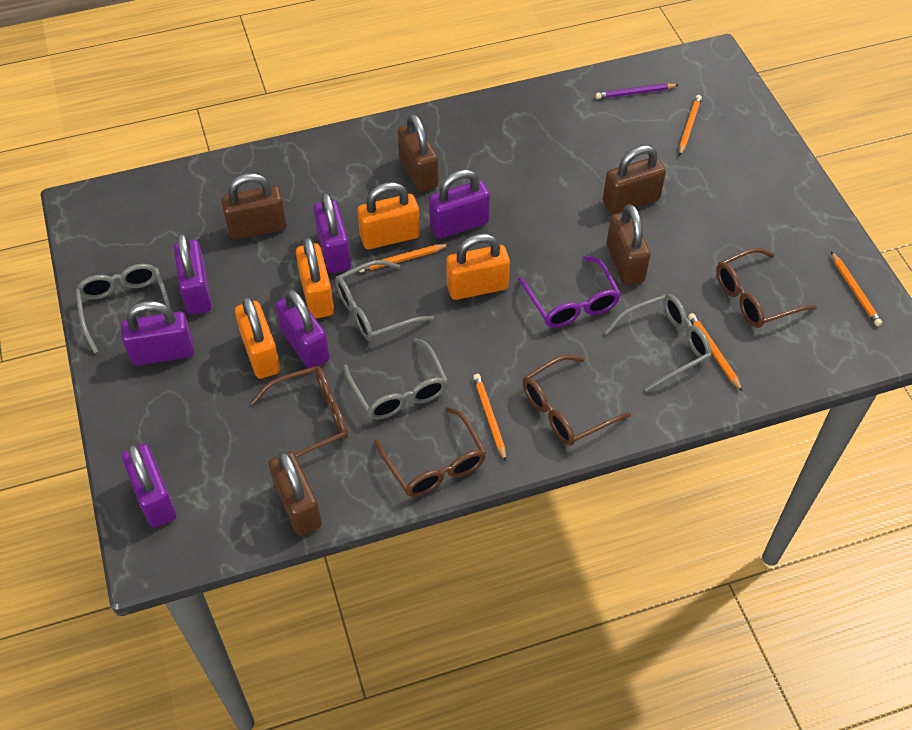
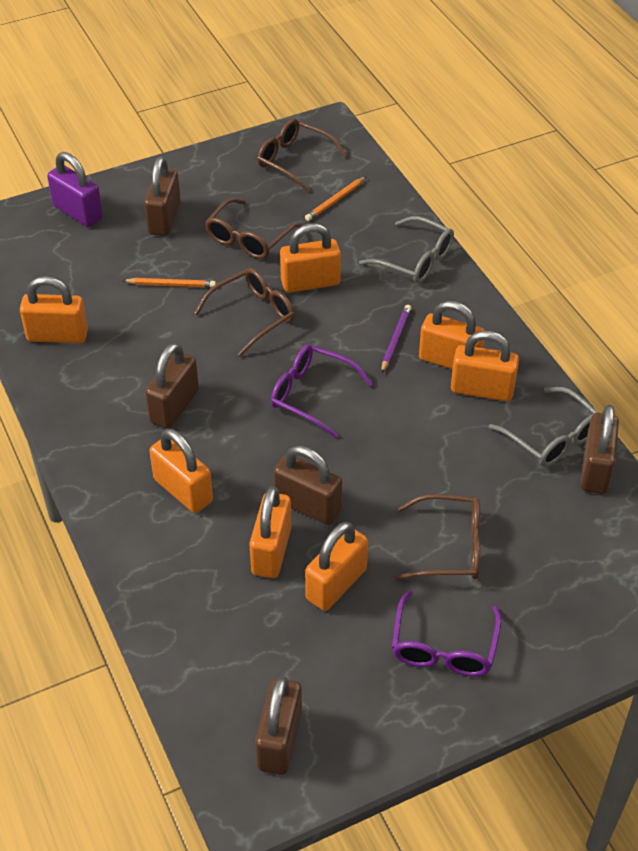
grey glasses: 4 -> 2
orange padlock: 4 -> 7
orange pencil: 5 -> 2
purple glasses: 1 -> 2
purple padlock: 6 -> 1

